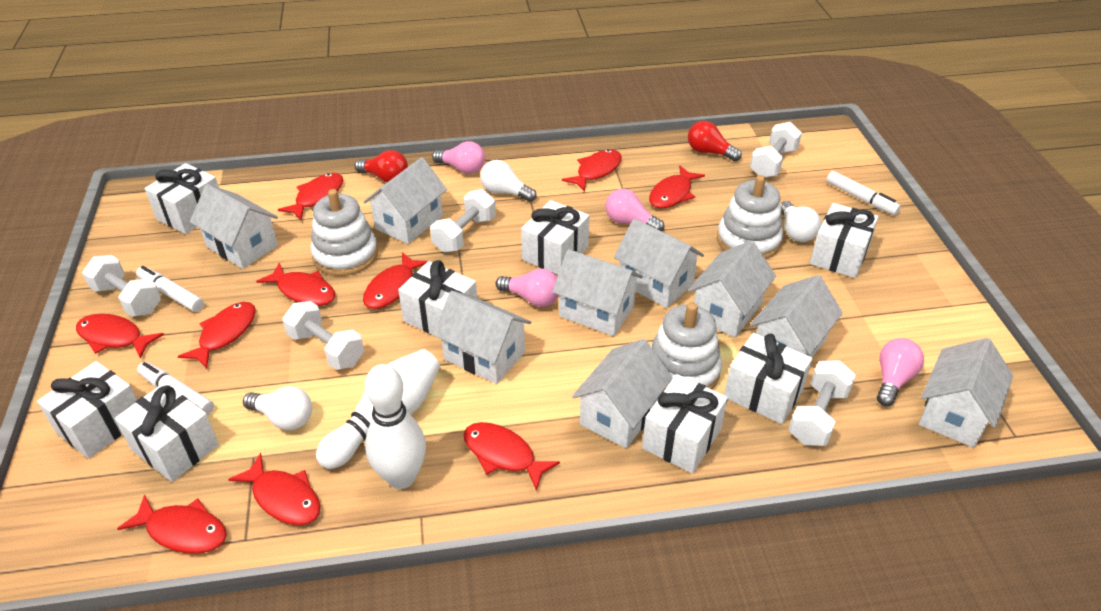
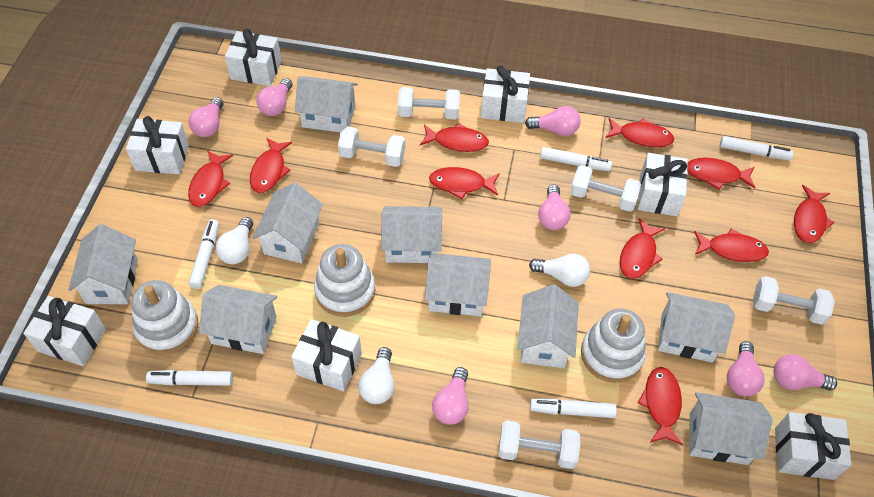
pink light bulb: 4 -> 7
red light bulb: 2 -> 0
white bowling pin: 2 -> 0
white gift: 8 -> 7
white marker: 3 -> 5

